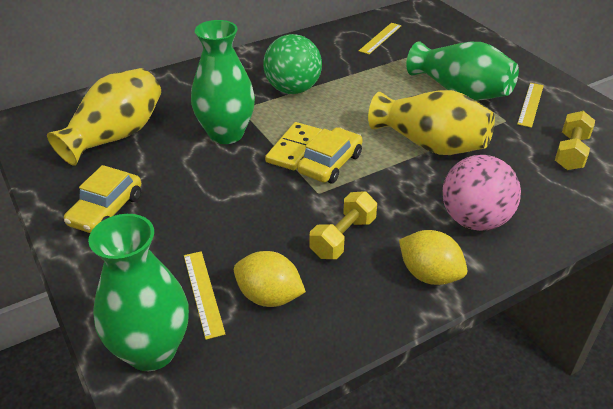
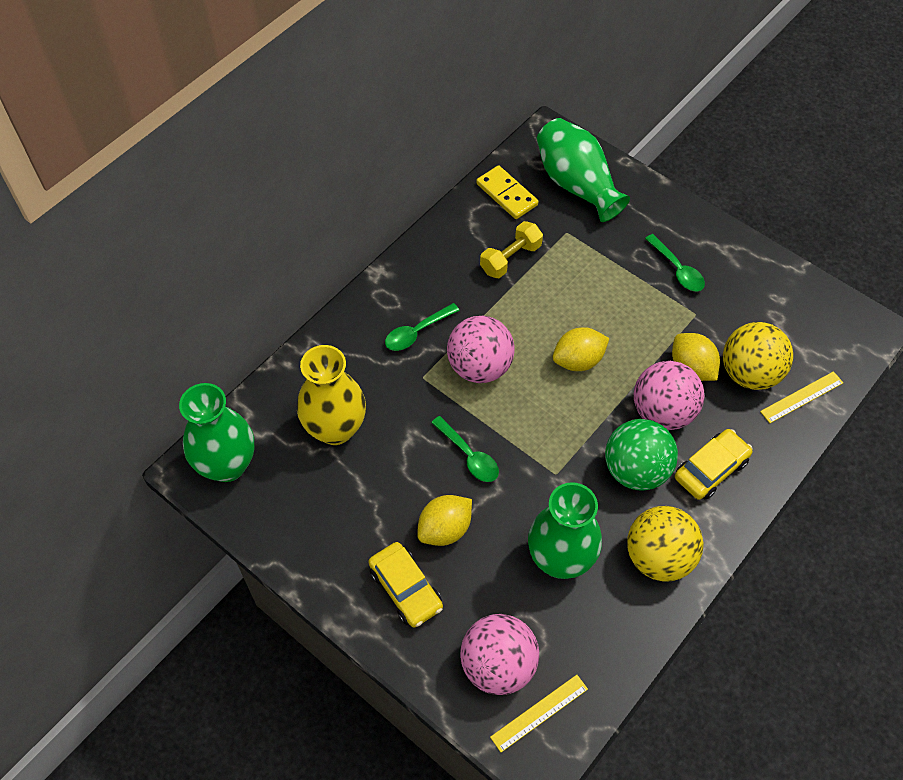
green spoon: 0 -> 3
pink ball: 1 -> 3
yellow ball: 0 -> 2
yellow dumbbell: 2 -> 1
yellow lemon: 2 -> 3
yellow ruler: 3 -> 2
yellow vase: 2 -> 1

